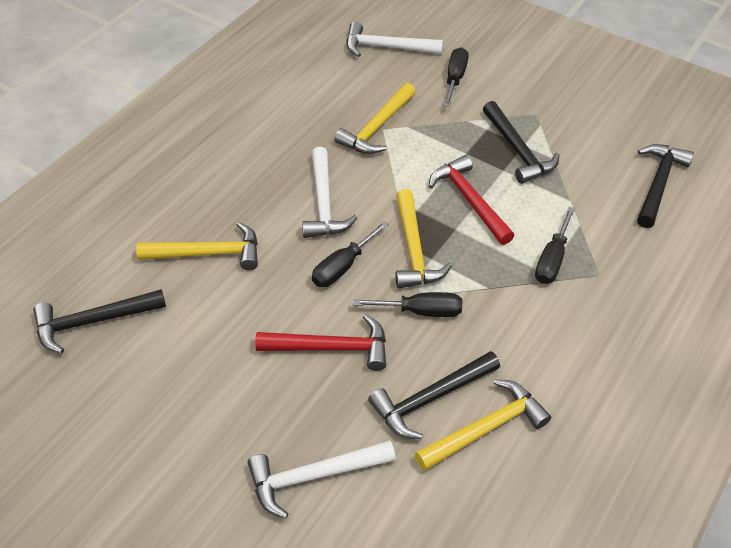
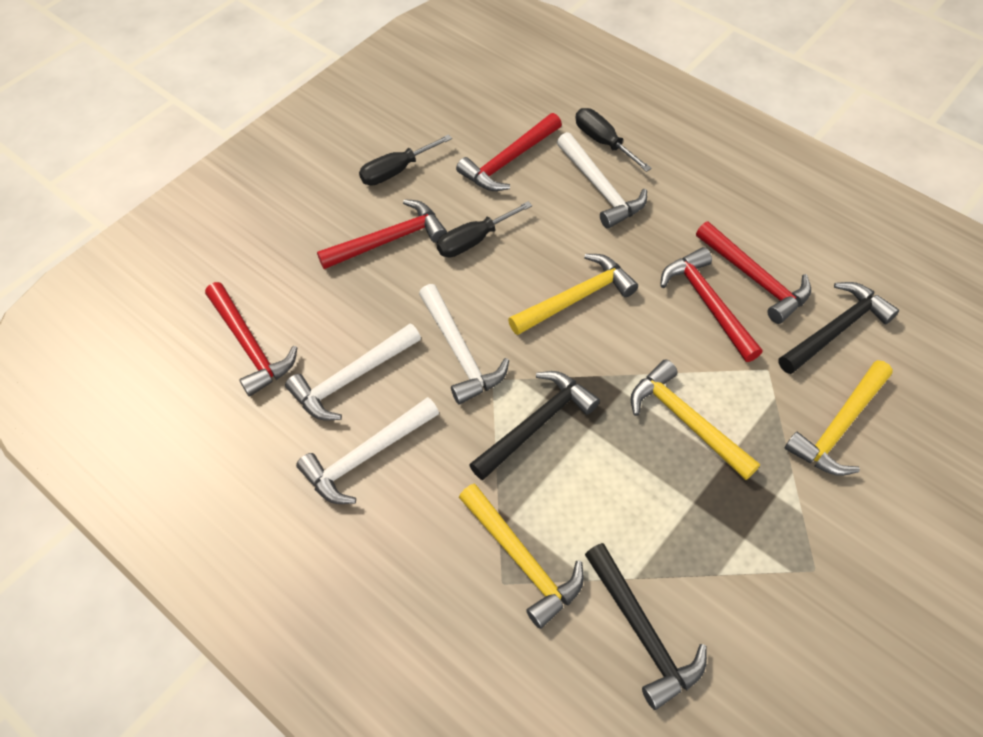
black hammer: 4 -> 3
black screwdriver: 4 -> 3
red hammer: 2 -> 5
white hammer: 3 -> 4

